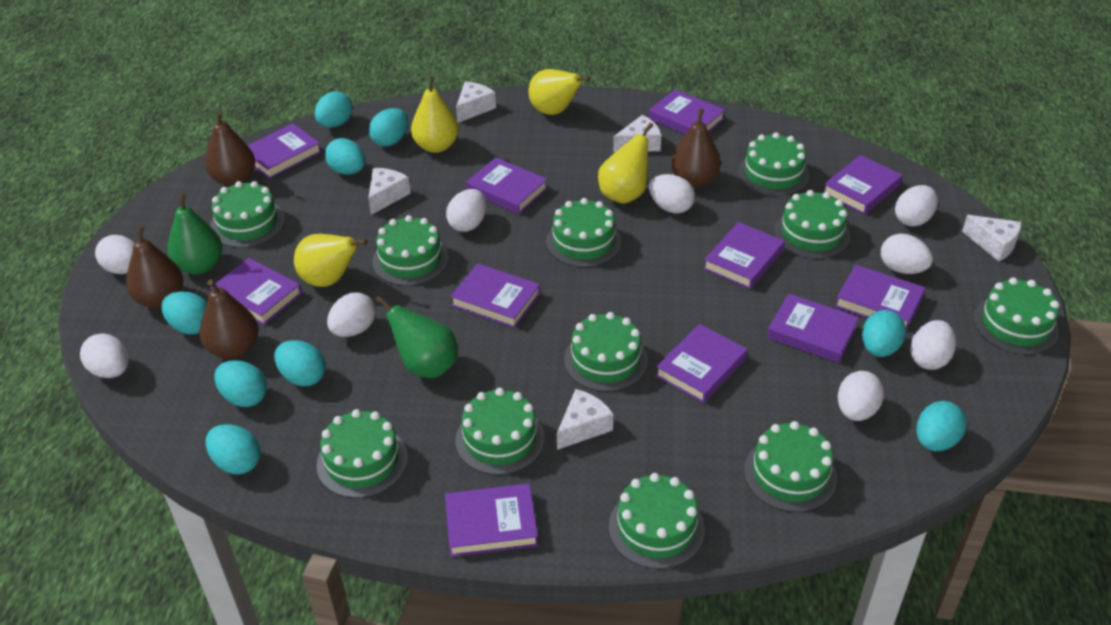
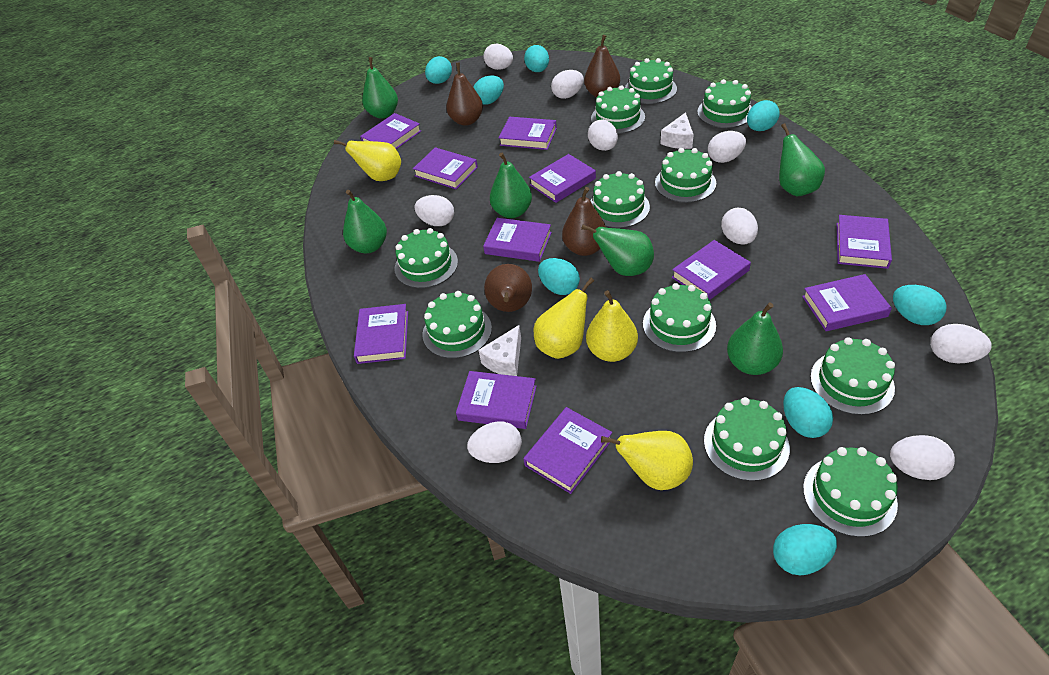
green pear: 2 -> 6
turquoise egg: 9 -> 8
white cheese: 5 -> 2

